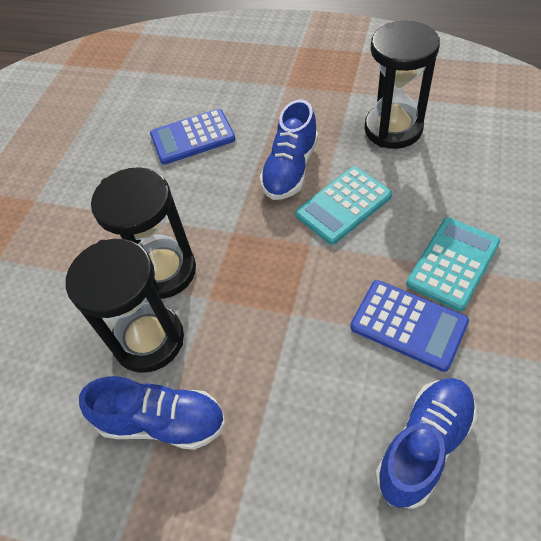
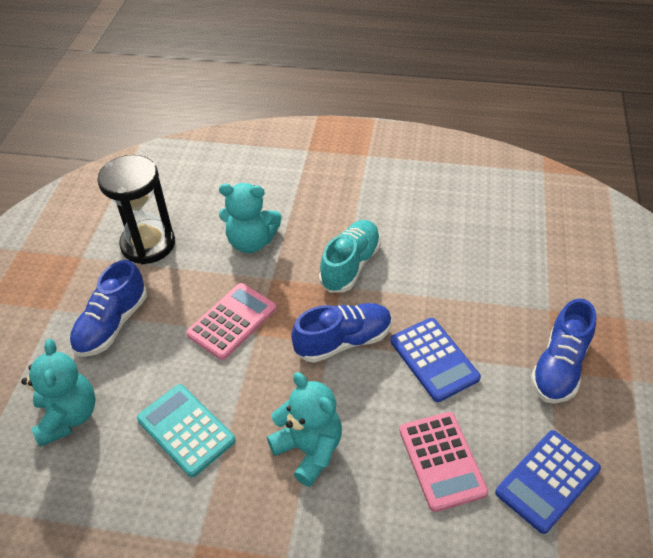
black hourglass: 3 -> 1
pink calculator: 0 -> 2
turquoise calculator: 2 -> 1
turquoise shoe: 0 -> 1
turquoise teddy bear: 0 -> 3

